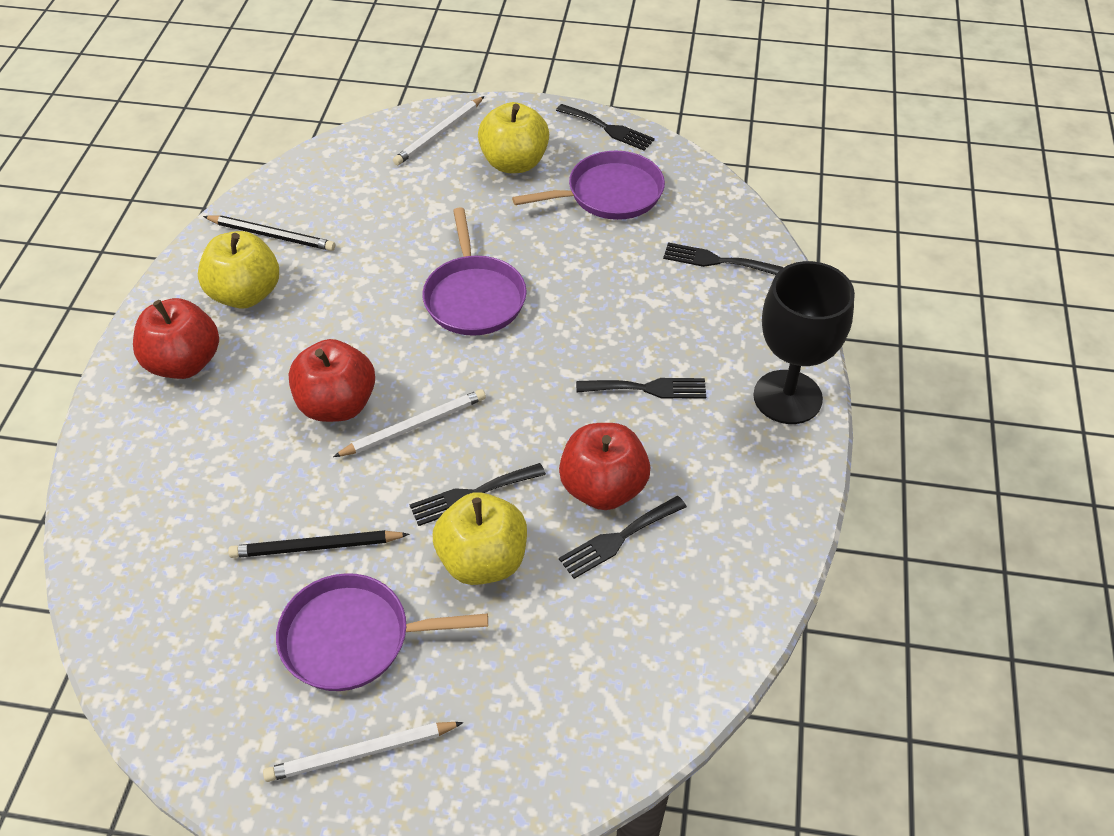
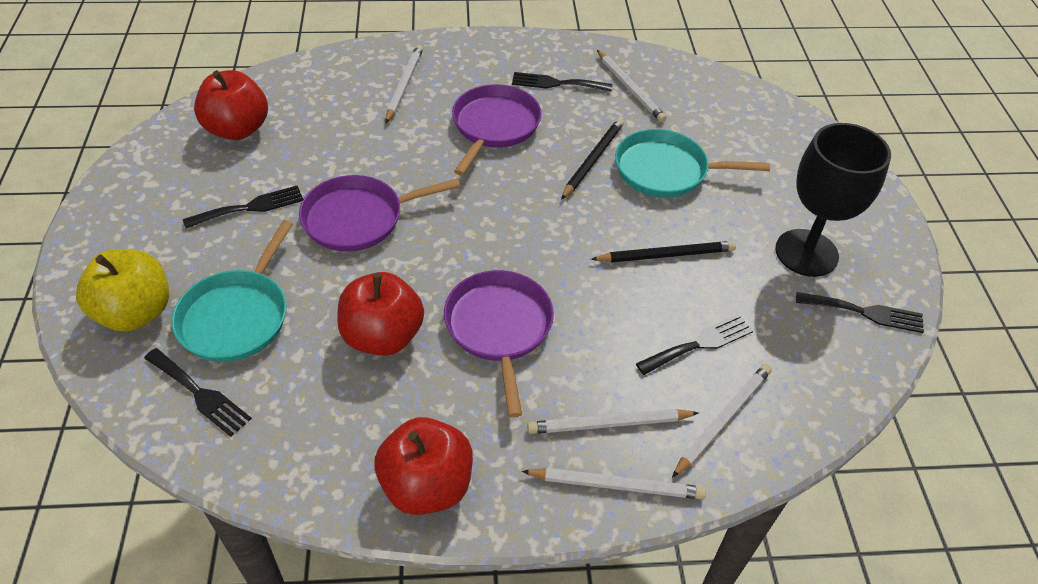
turquoise pan: 0 -> 2
white pencil: 3 -> 5
yellow apple: 3 -> 1

